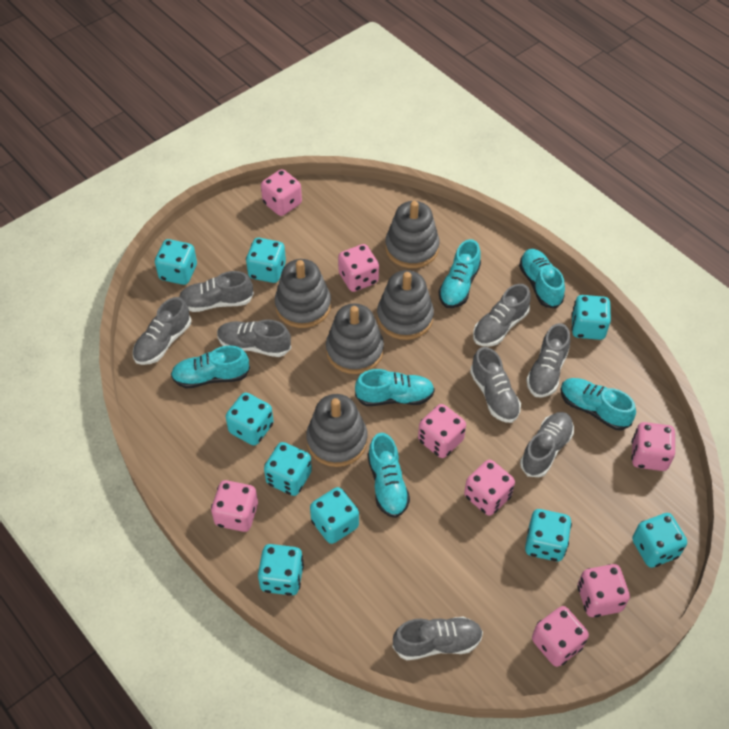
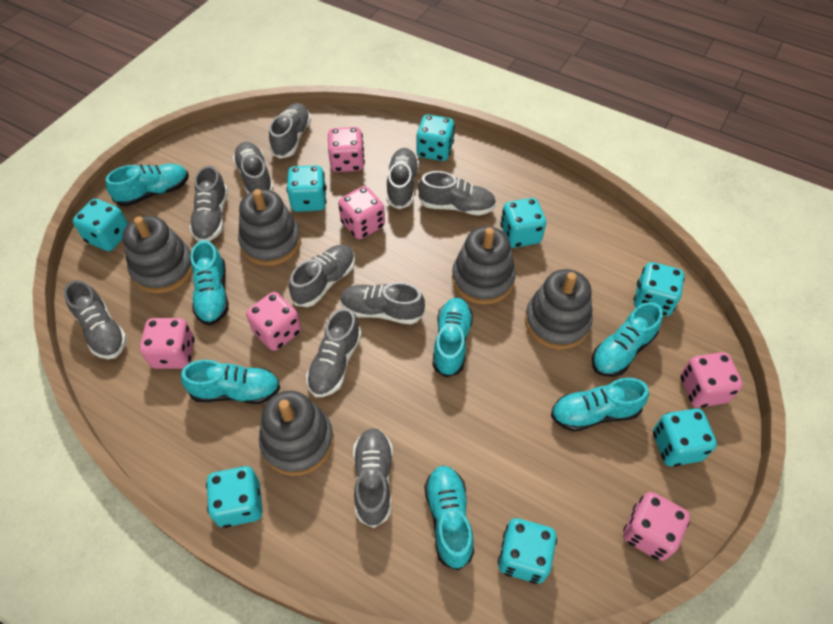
grey shoe: 8 -> 10
pink dice: 8 -> 6
turquoise dice: 9 -> 8
turquoise shoe: 6 -> 7

